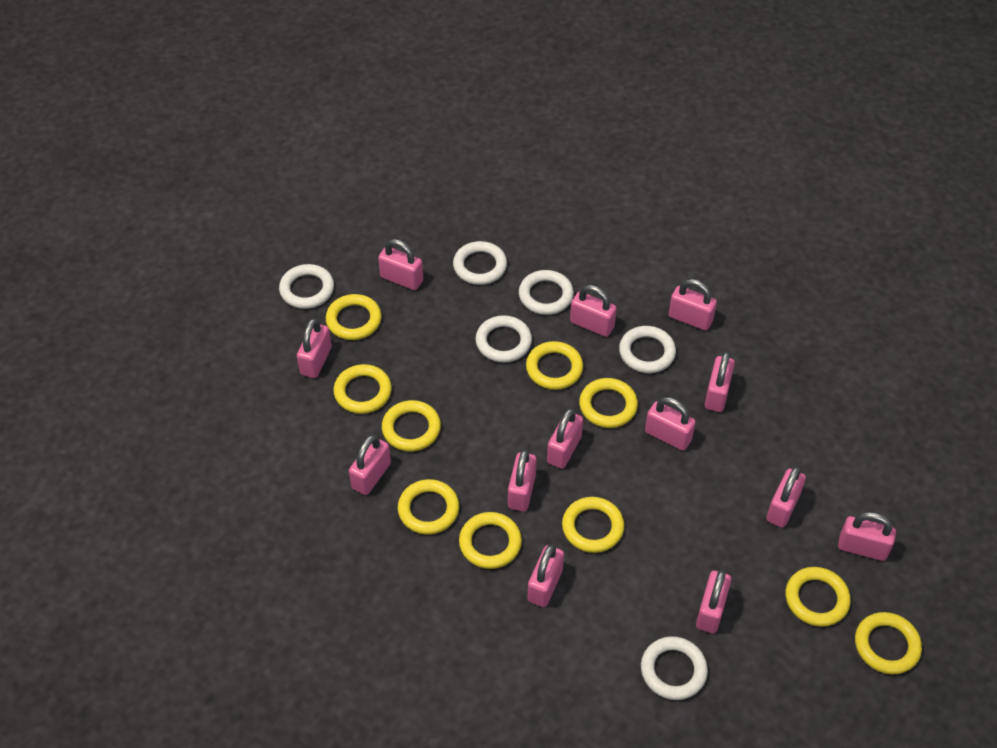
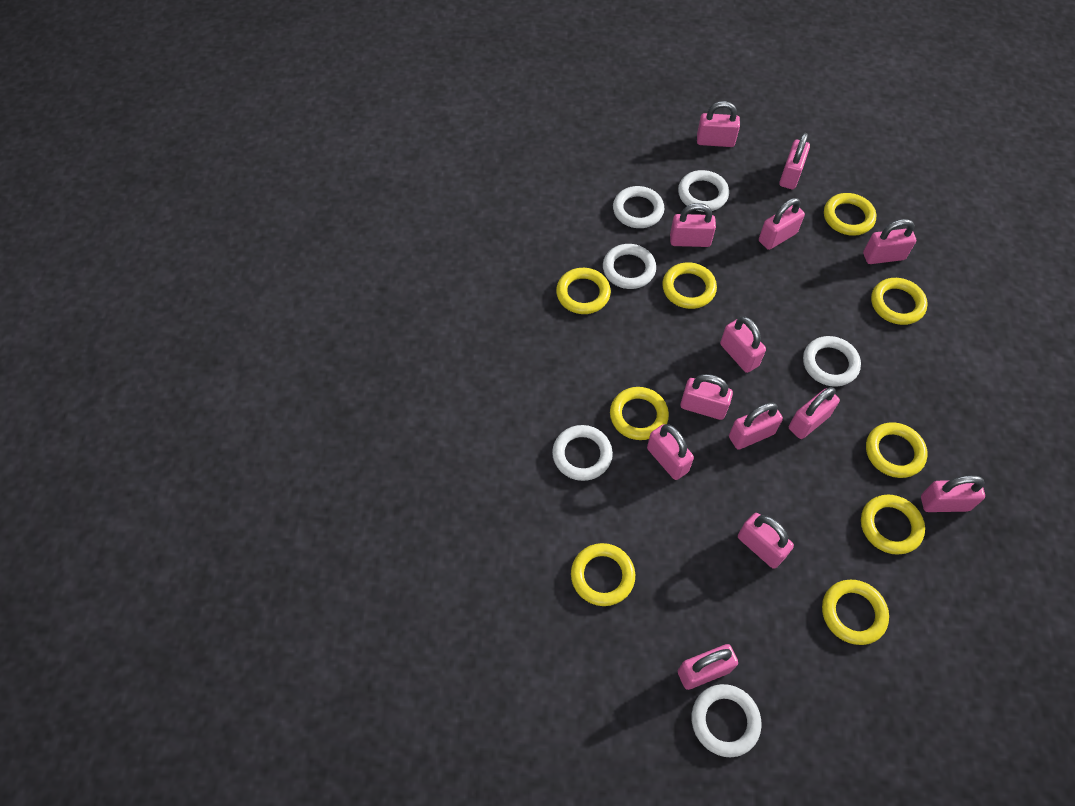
yellow ring: 10 -> 9

